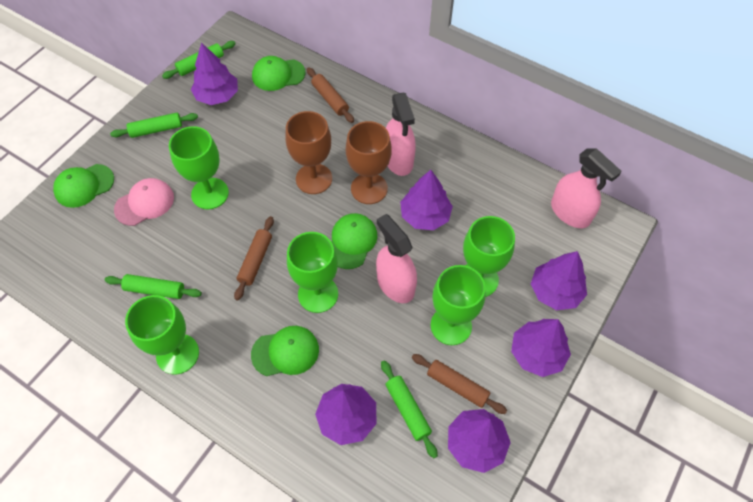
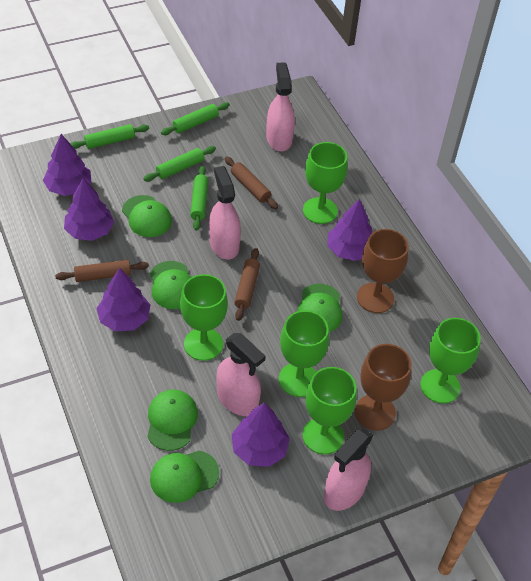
green cap: 4 -> 5
pink cap: 1 -> 0
pink spray bottle: 3 -> 4
purple tree: 6 -> 5

